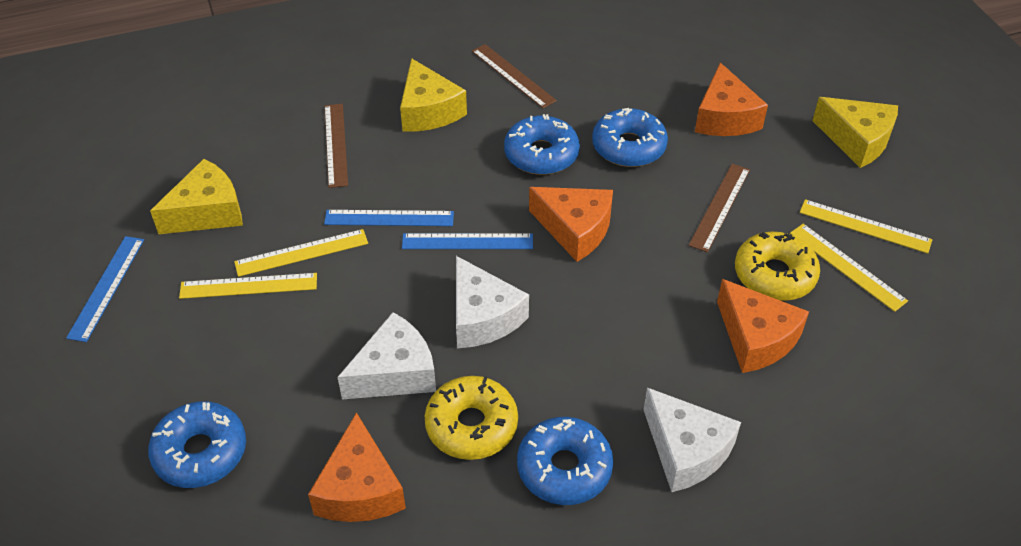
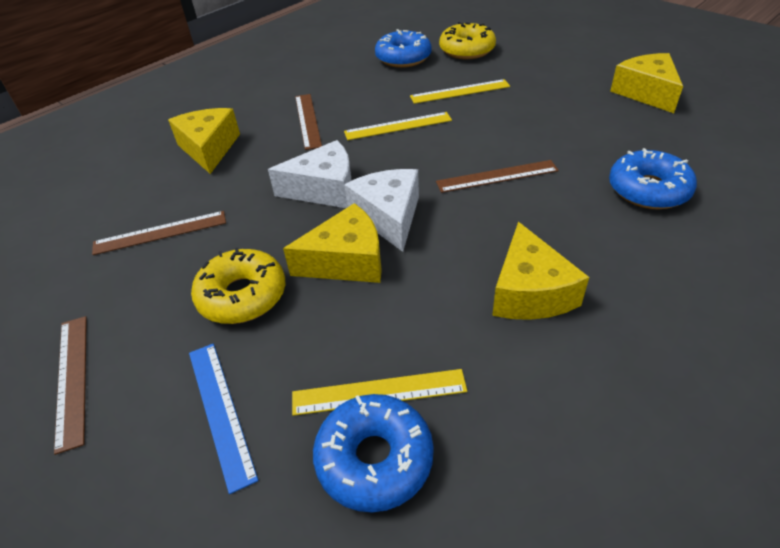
blue donut: 4 -> 3
blue ruler: 3 -> 1
brown ruler: 3 -> 4
orange cheese: 4 -> 0
white cheese: 3 -> 2
yellow cheese: 3 -> 4
yellow ruler: 4 -> 3

